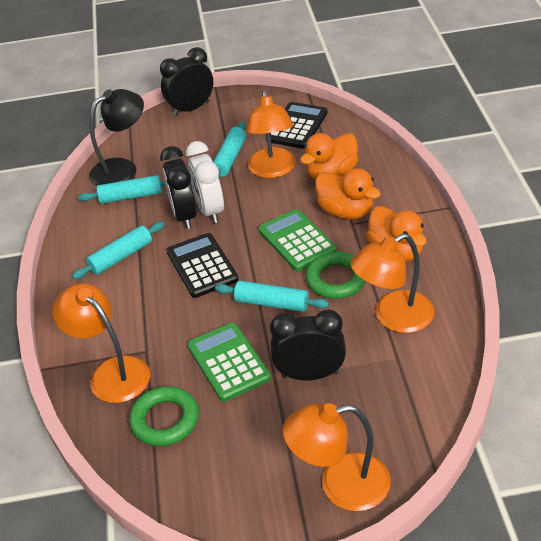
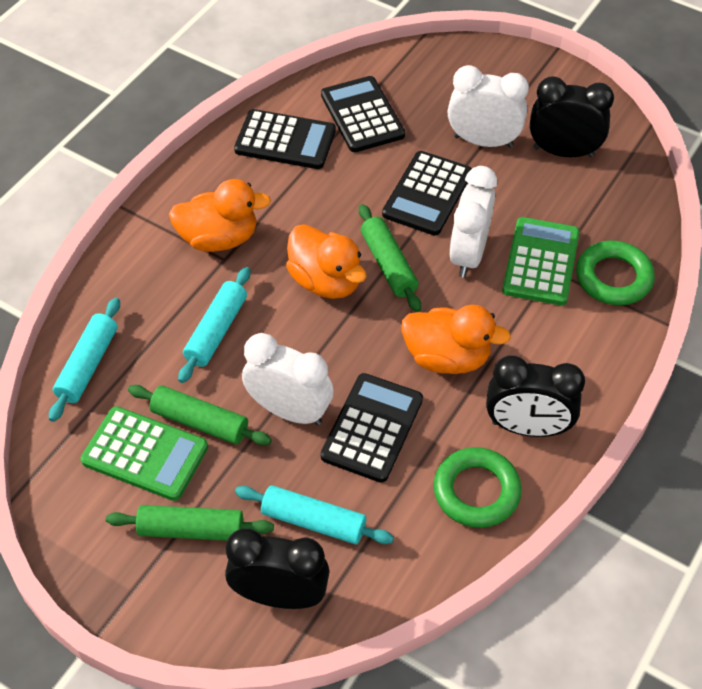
black calculator: 2 -> 4
black lamp: 1 -> 0
green rolling pin: 0 -> 3
orange lamp: 4 -> 0
turquoise rolling pin: 4 -> 3
white clock: 1 -> 3

